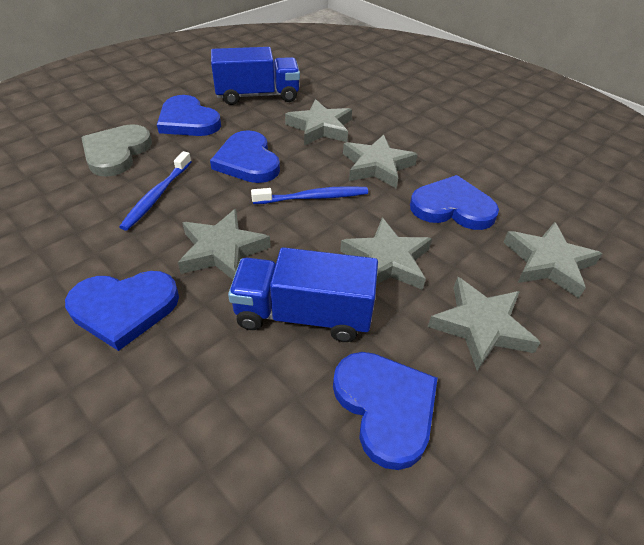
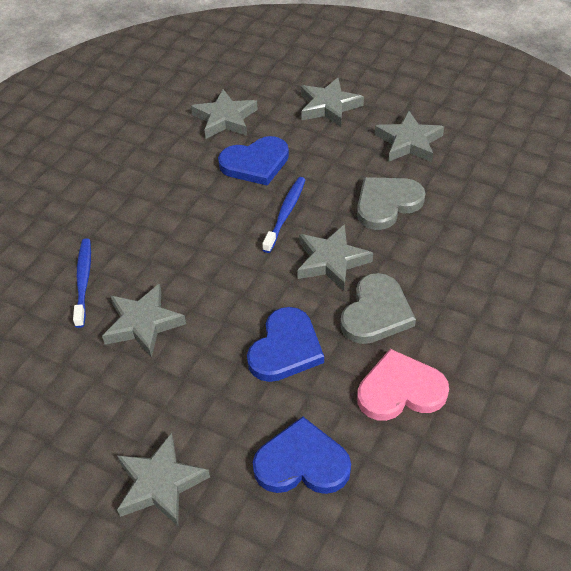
blue heart: 5 -> 3
blue truck: 2 -> 0
grey heart: 1 -> 2
pink heart: 0 -> 1

